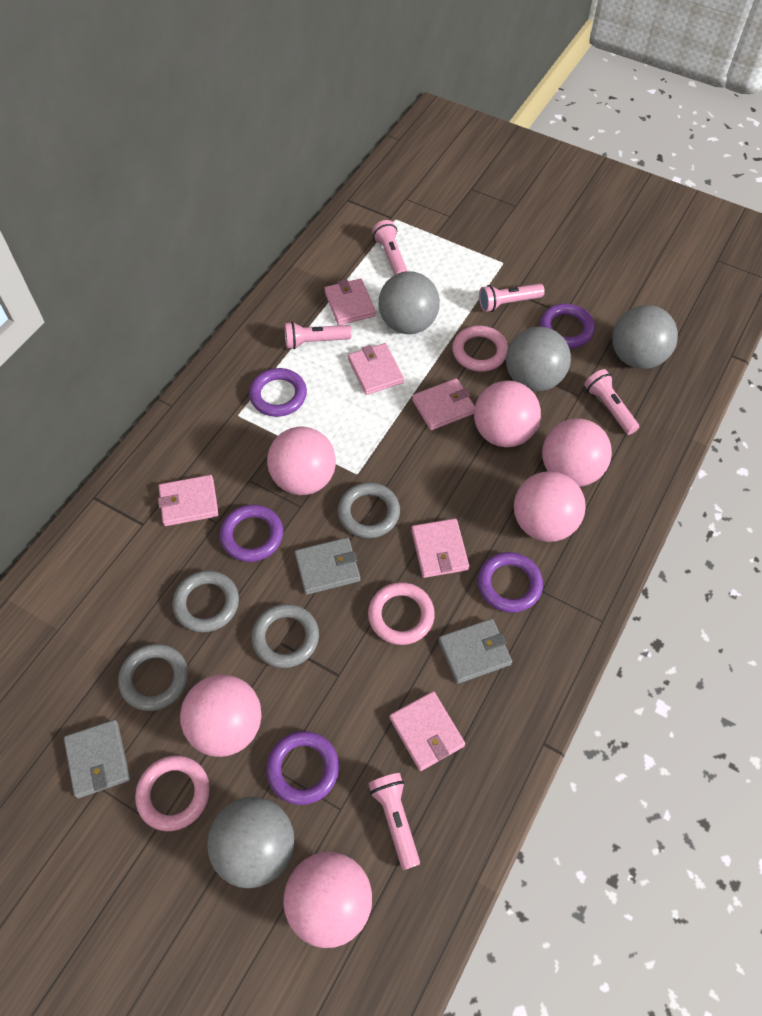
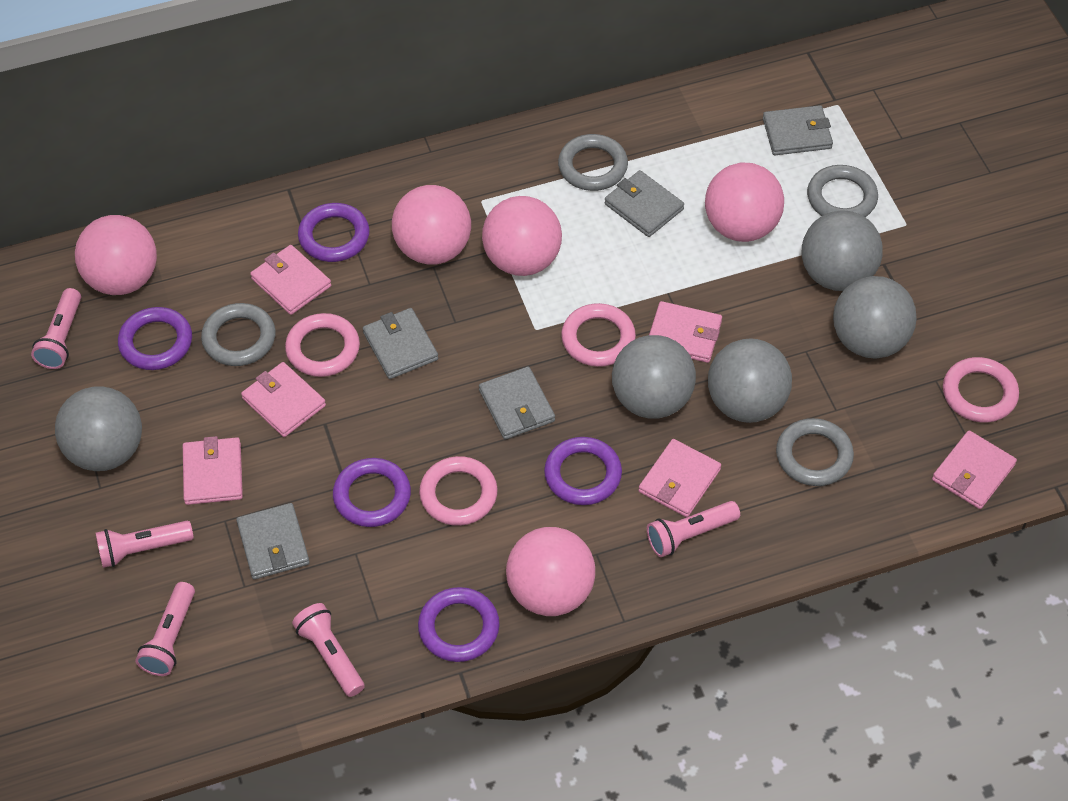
grey ball: 4 -> 5
grey wallet: 3 -> 5
pink ball: 6 -> 5
pink ring: 3 -> 4

